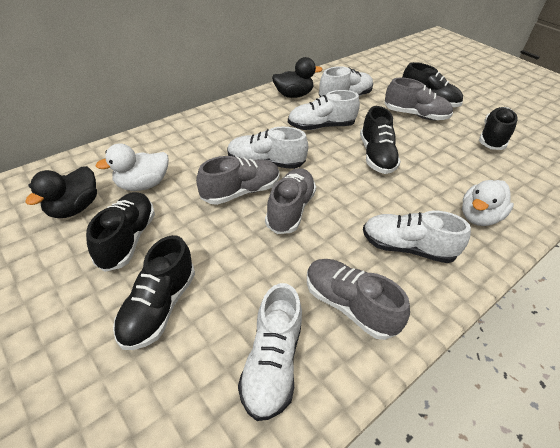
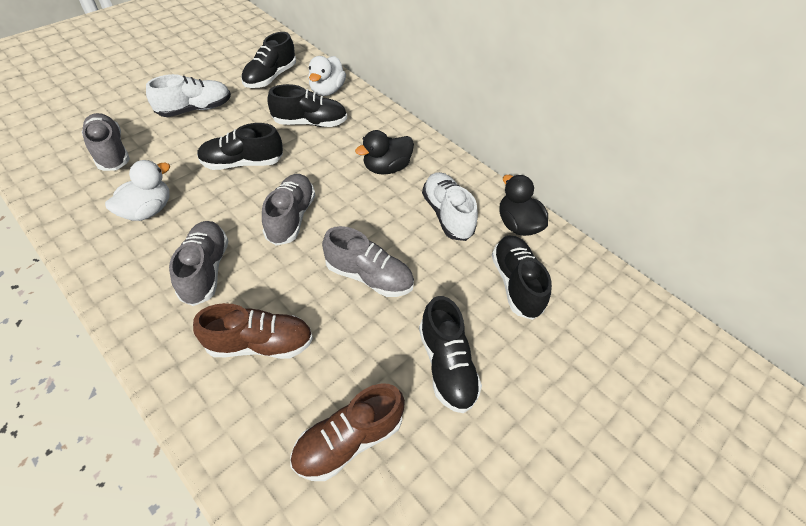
brown shoe: 0 -> 2
white shoe: 5 -> 2

